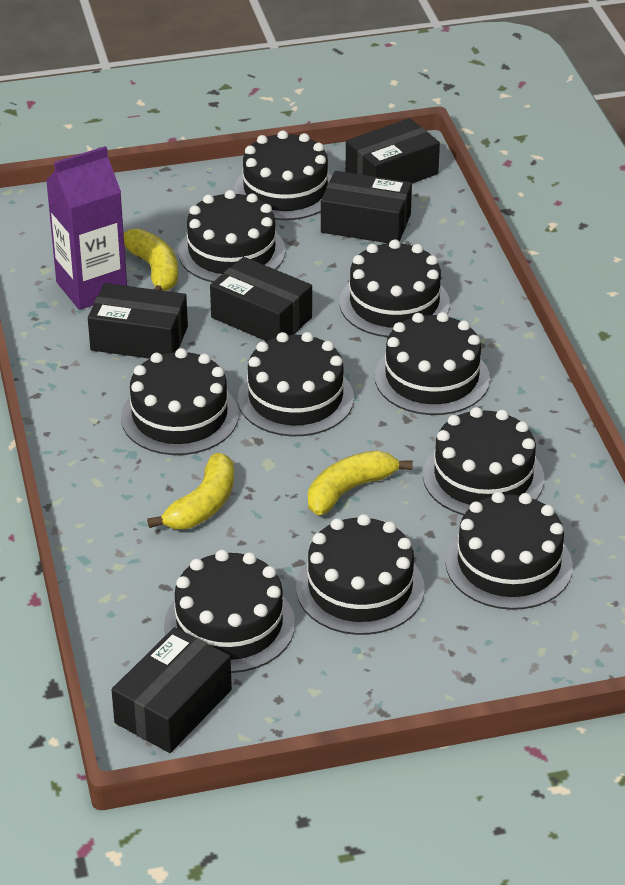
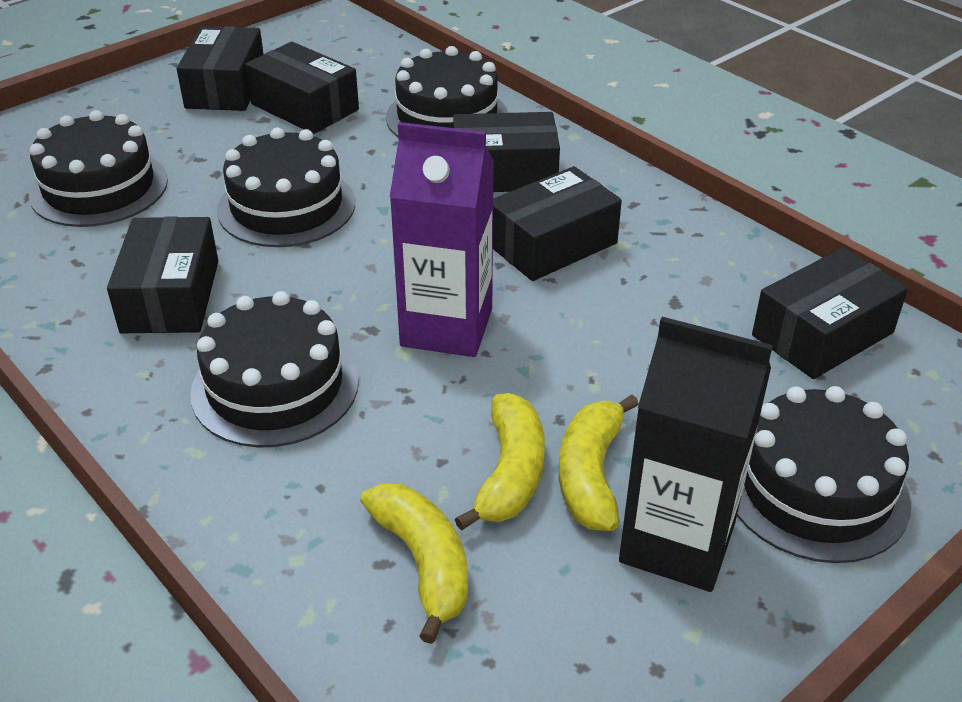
black box: 5 -> 6
black cake: 10 -> 5
black carton: 0 -> 1

